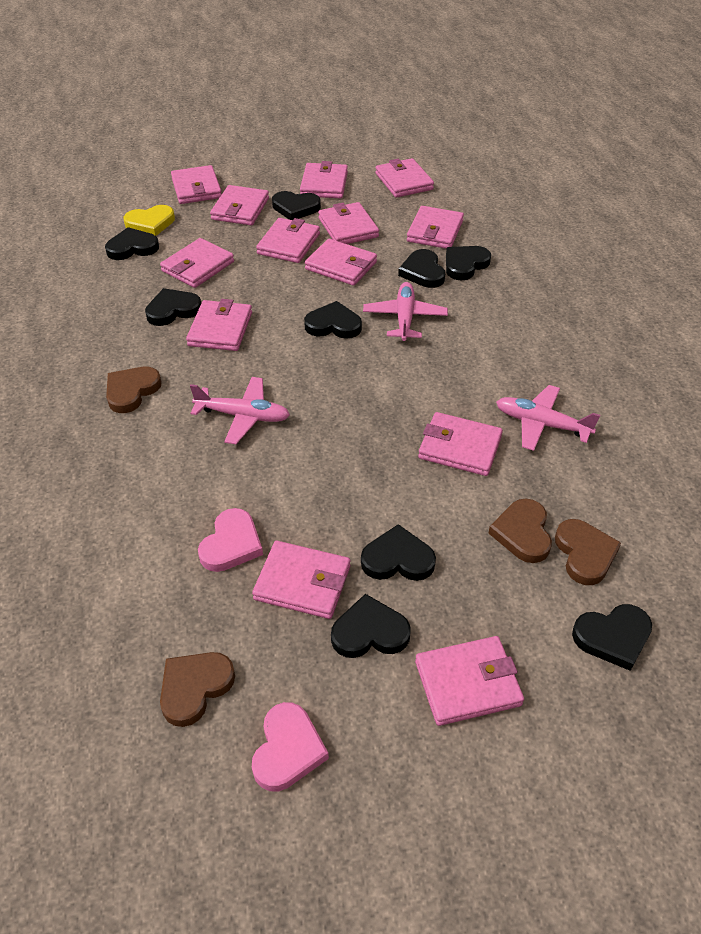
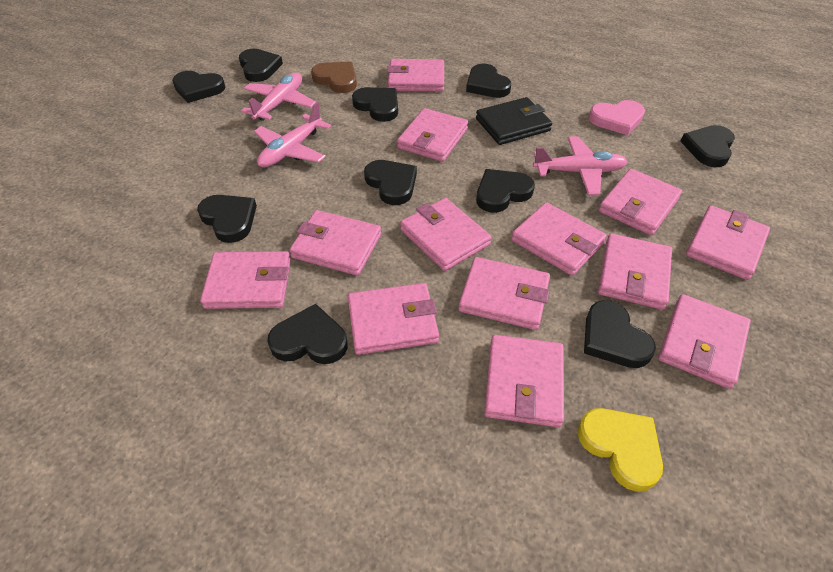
black heart: 9 -> 10
black wallet: 0 -> 1
brown heart: 4 -> 1
pink heart: 2 -> 1

